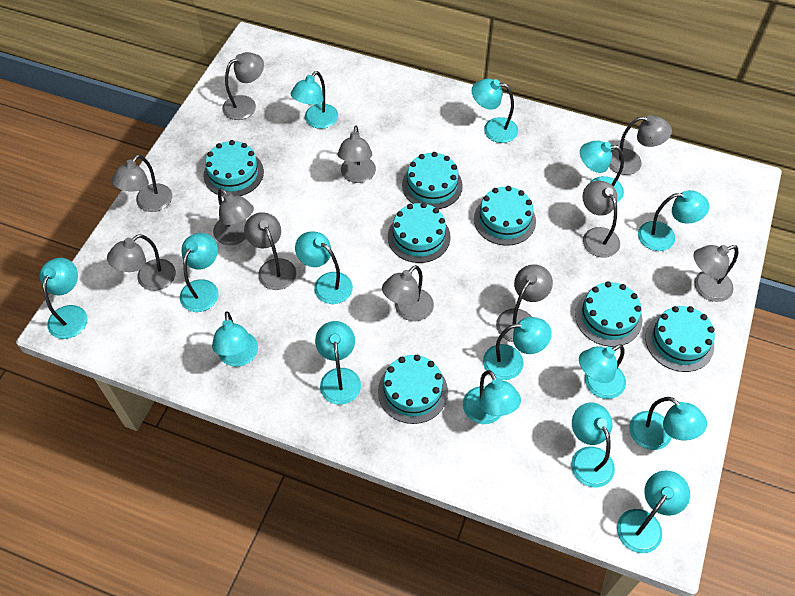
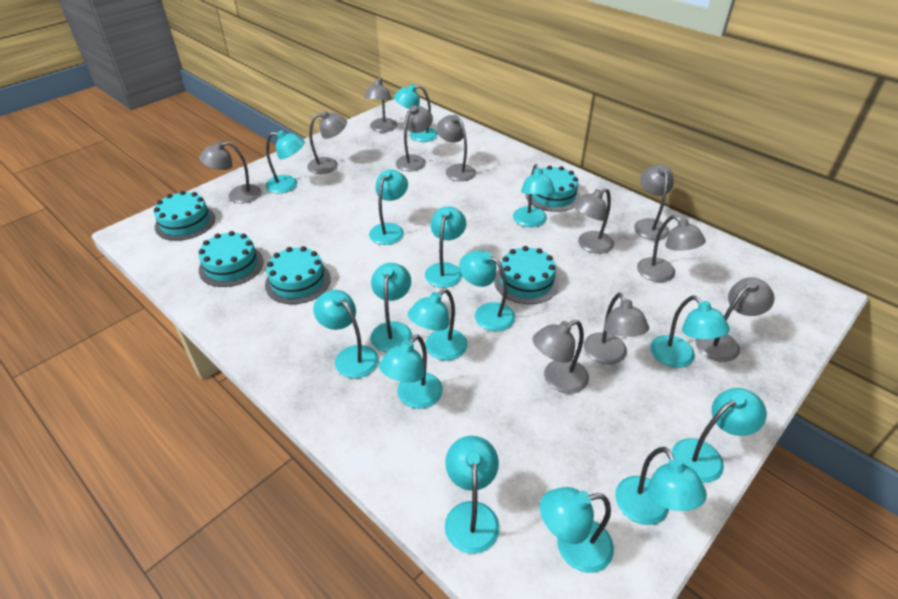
turquoise cake: 7 -> 5

